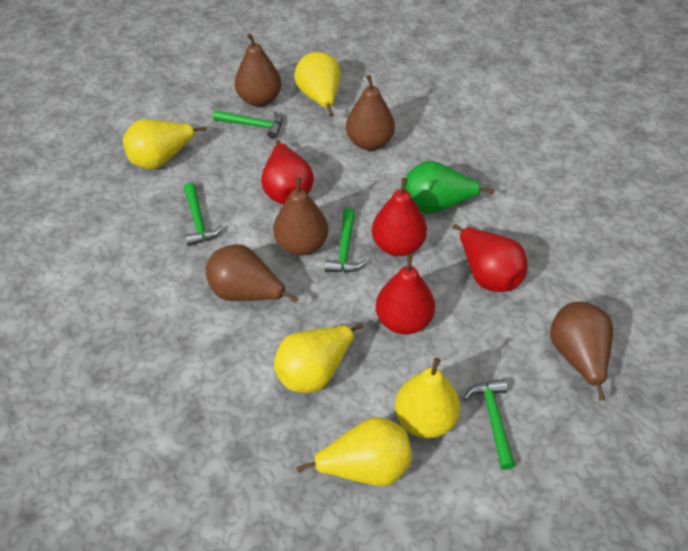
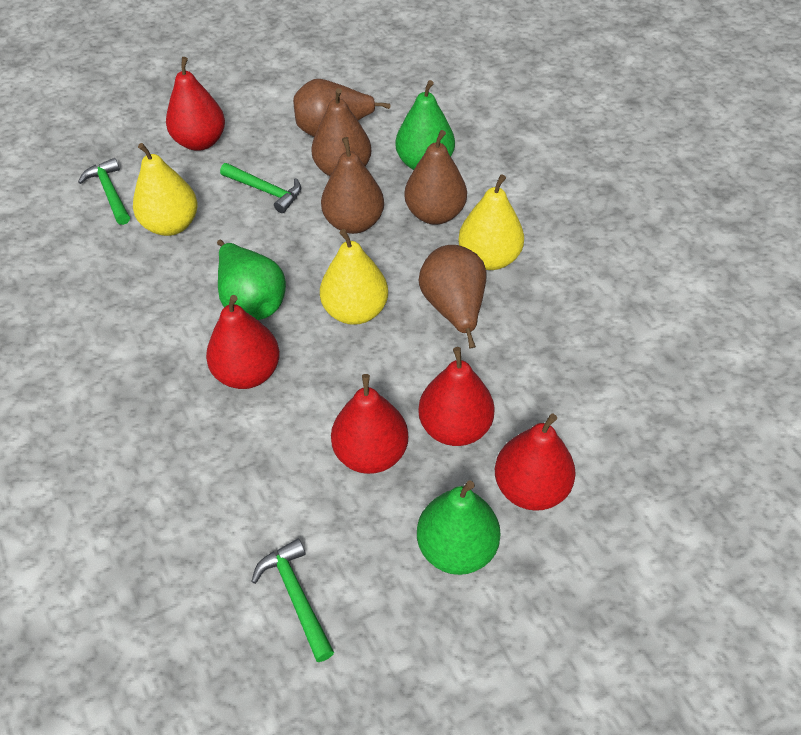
green hammer: 4 -> 3
green pear: 1 -> 3
red pear: 4 -> 5
yellow pear: 5 -> 3

